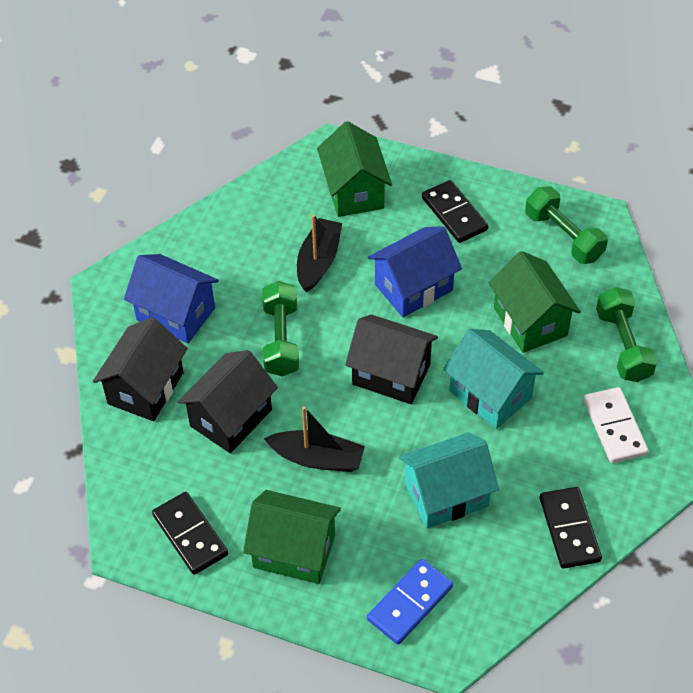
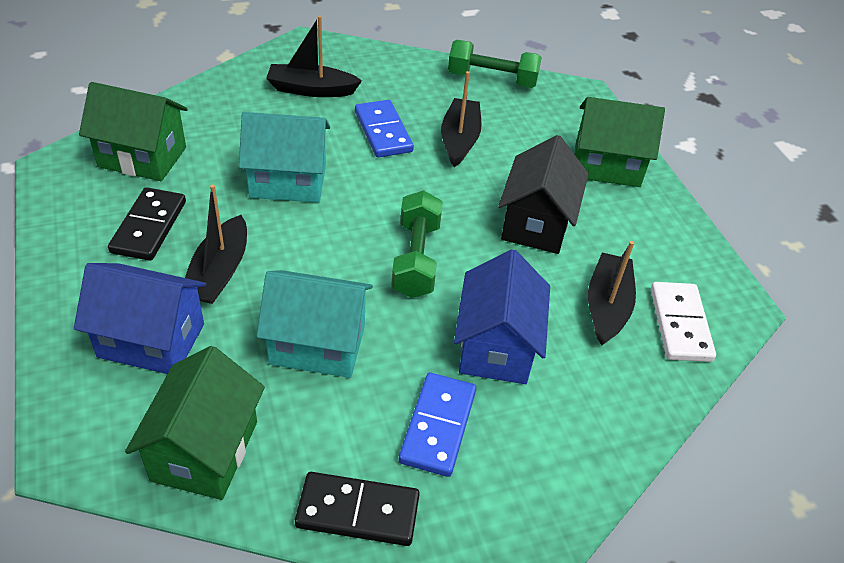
black boat: 2 -> 4
black domino: 3 -> 2
black house: 3 -> 1
blue domino: 1 -> 2
green dumbbell: 3 -> 2

